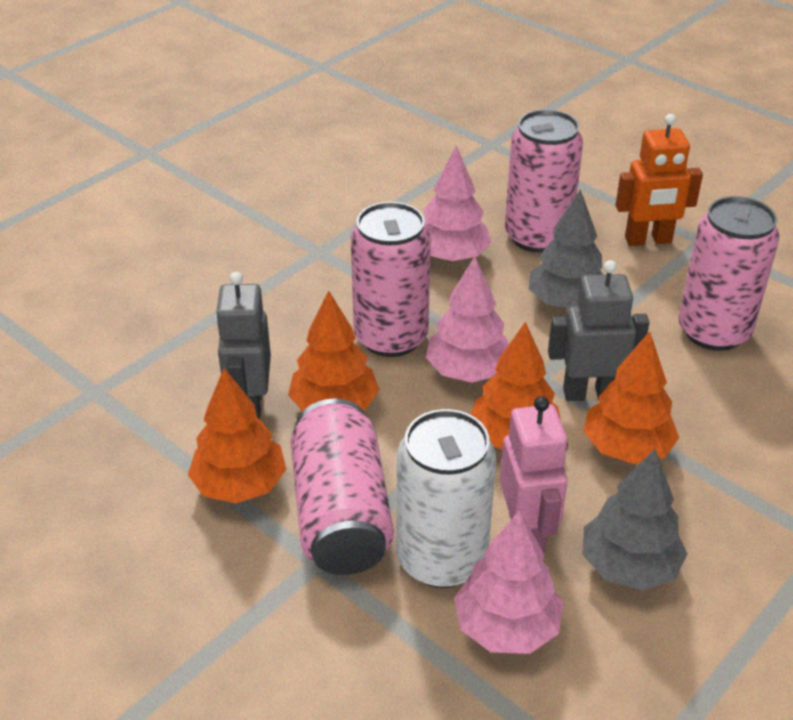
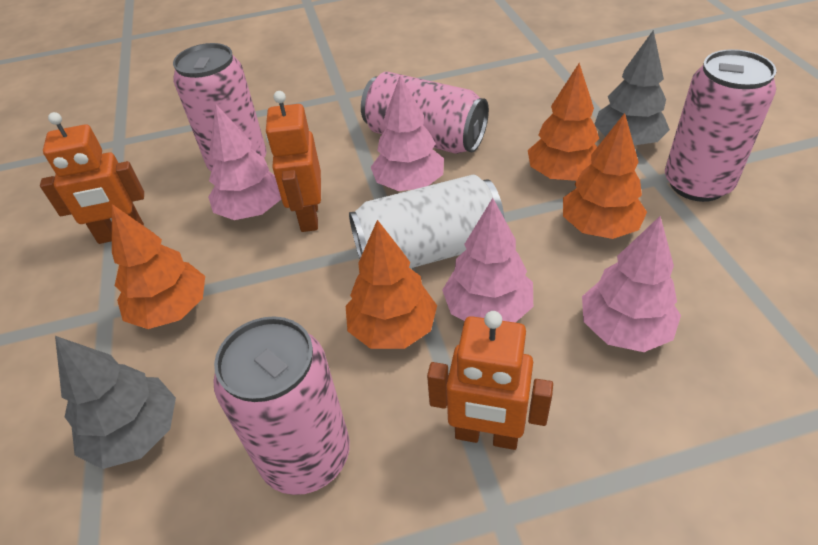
grey robot: 2 -> 0
orange robot: 1 -> 3
pink robot: 1 -> 0
pink tree: 3 -> 4

